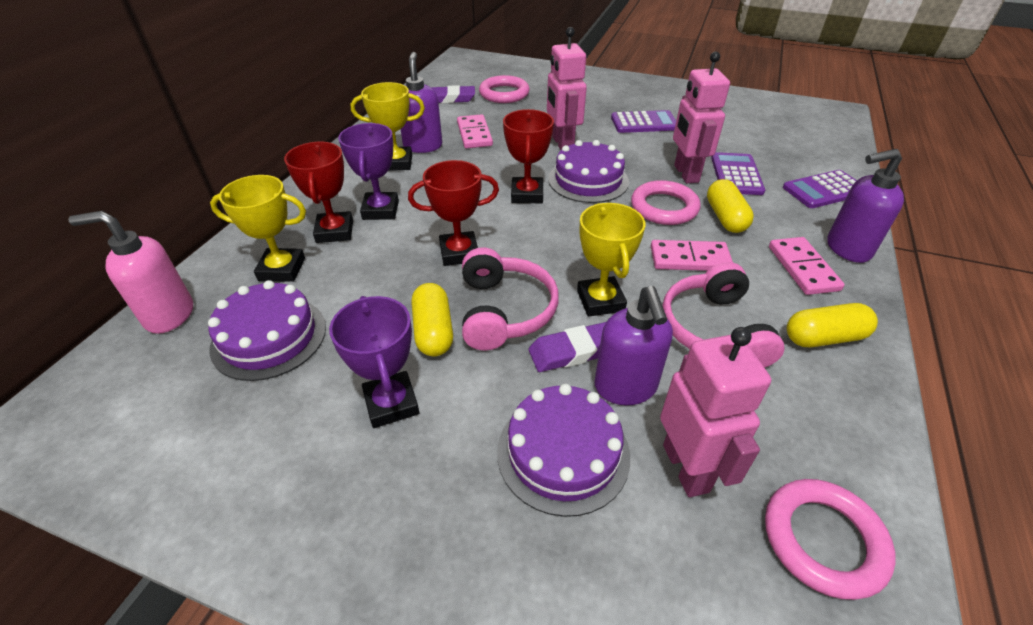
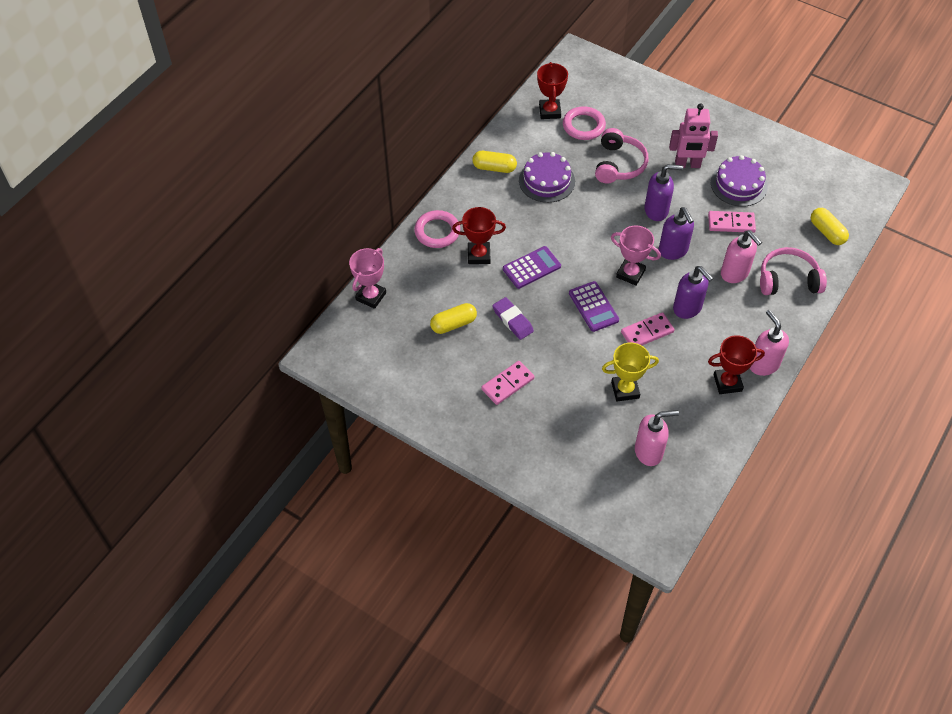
pink ring: 3 -> 2
pink robot: 3 -> 1
pink soap dispenser: 1 -> 3
pink trophy: 0 -> 2
purple cake: 3 -> 2
purple calculator: 3 -> 2
purple eraser: 2 -> 1
purple trophy: 2 -> 0
yellow trophy: 3 -> 1

